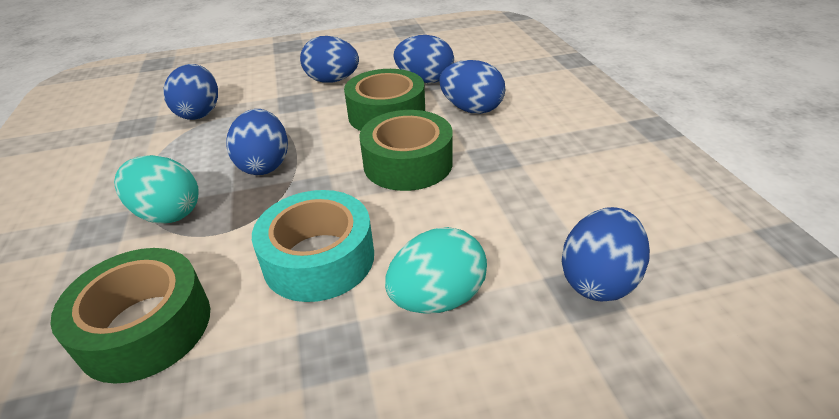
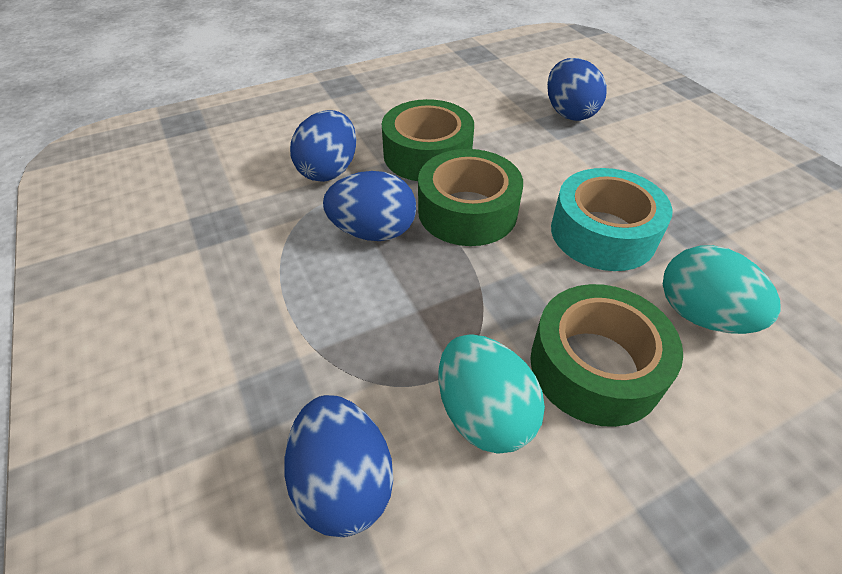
blue egg: 6 -> 4

